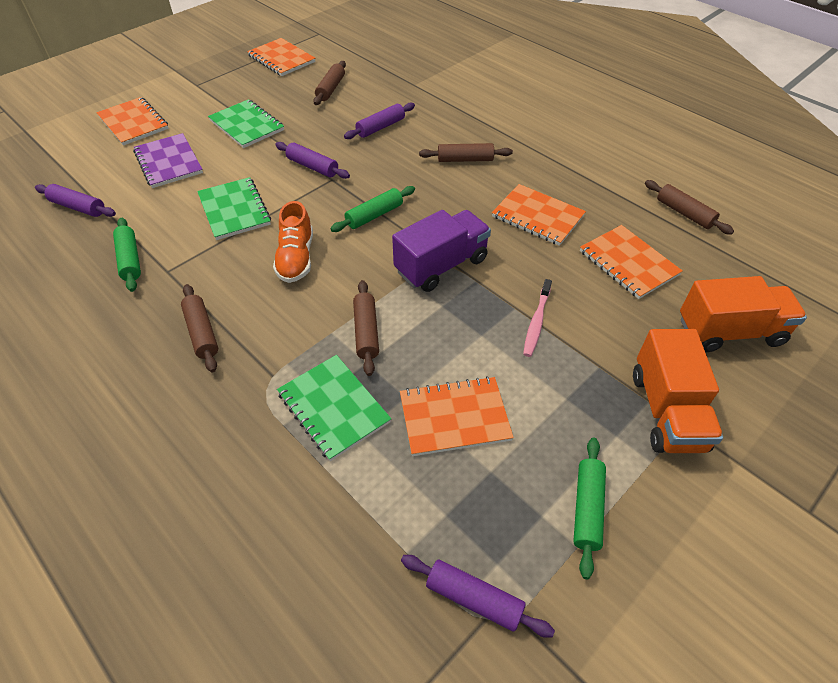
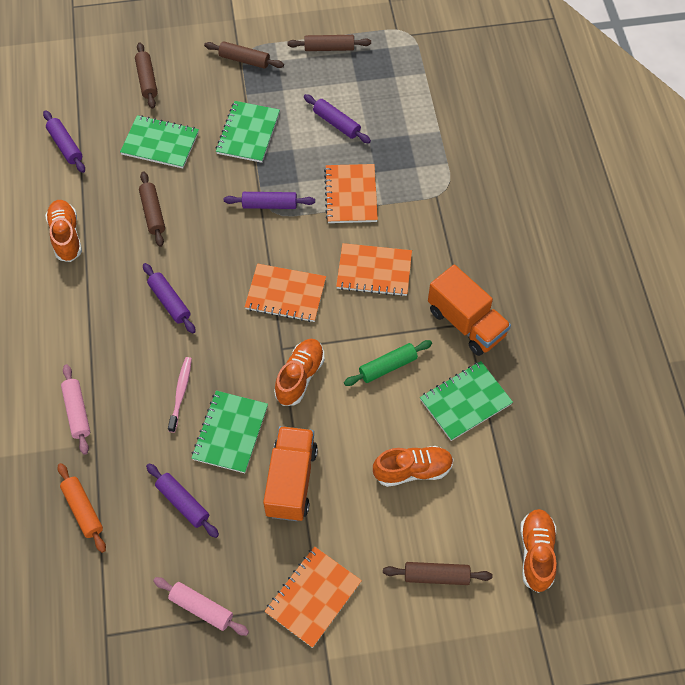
green notebook: 3 -> 4
green rolling pin: 3 -> 1
orange notebook: 5 -> 4
orange rolling pin: 0 -> 1
orange shoe: 1 -> 4
pink rolling pin: 0 -> 2
purple notebook: 1 -> 0
purple rolling pin: 4 -> 5
purple truck: 1 -> 0

